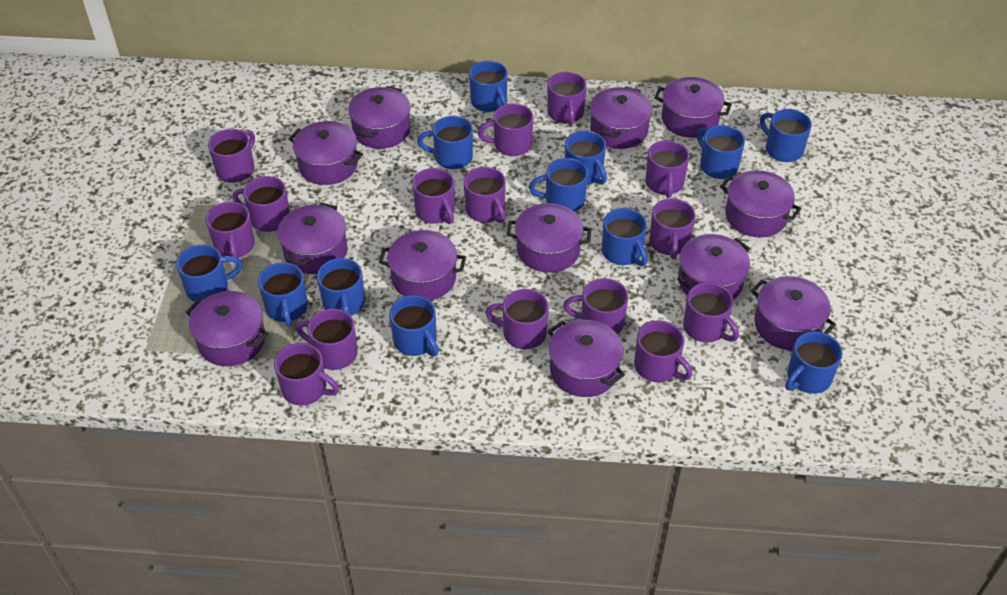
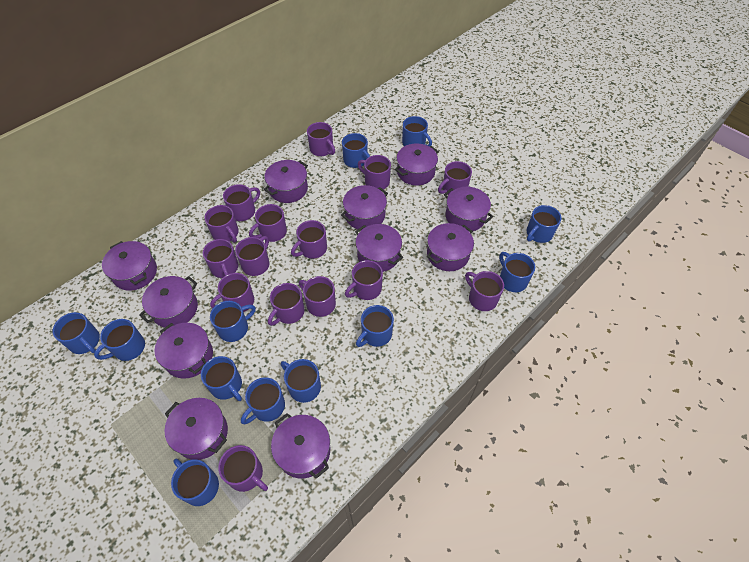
purple pot: 12 -> 11

